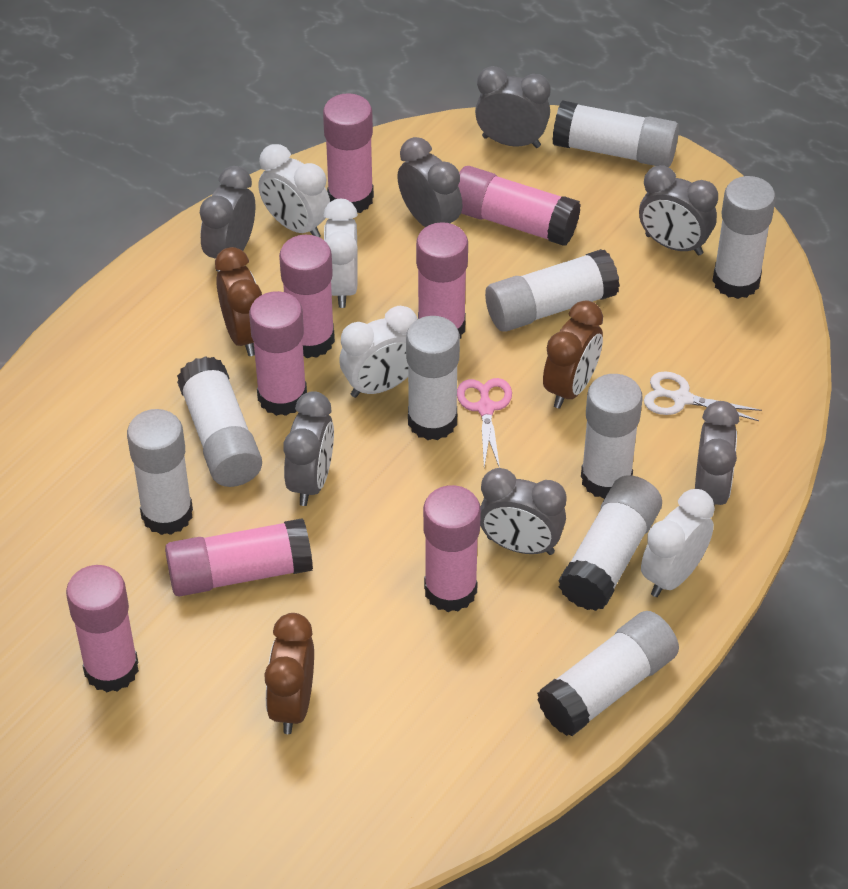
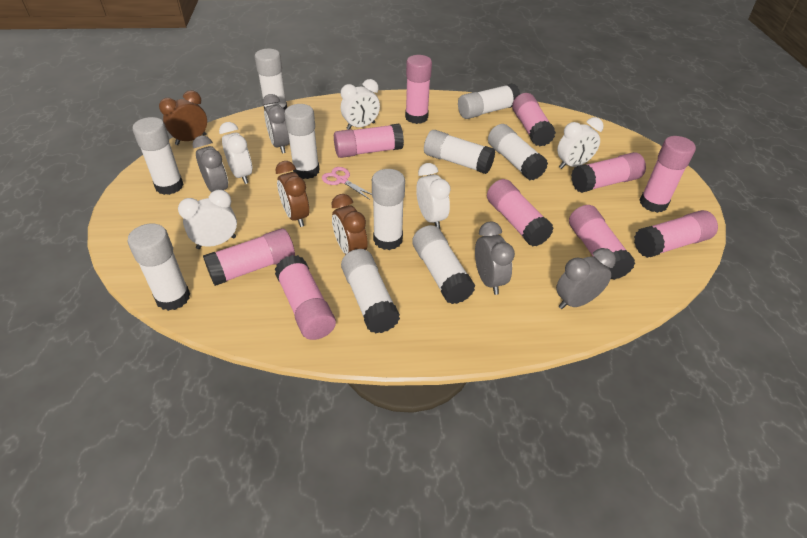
grey clock: 7 -> 4
pink glue stick: 8 -> 10
white clock: 4 -> 5
white glue stick: 9 -> 10
white scissors: 1 -> 0

